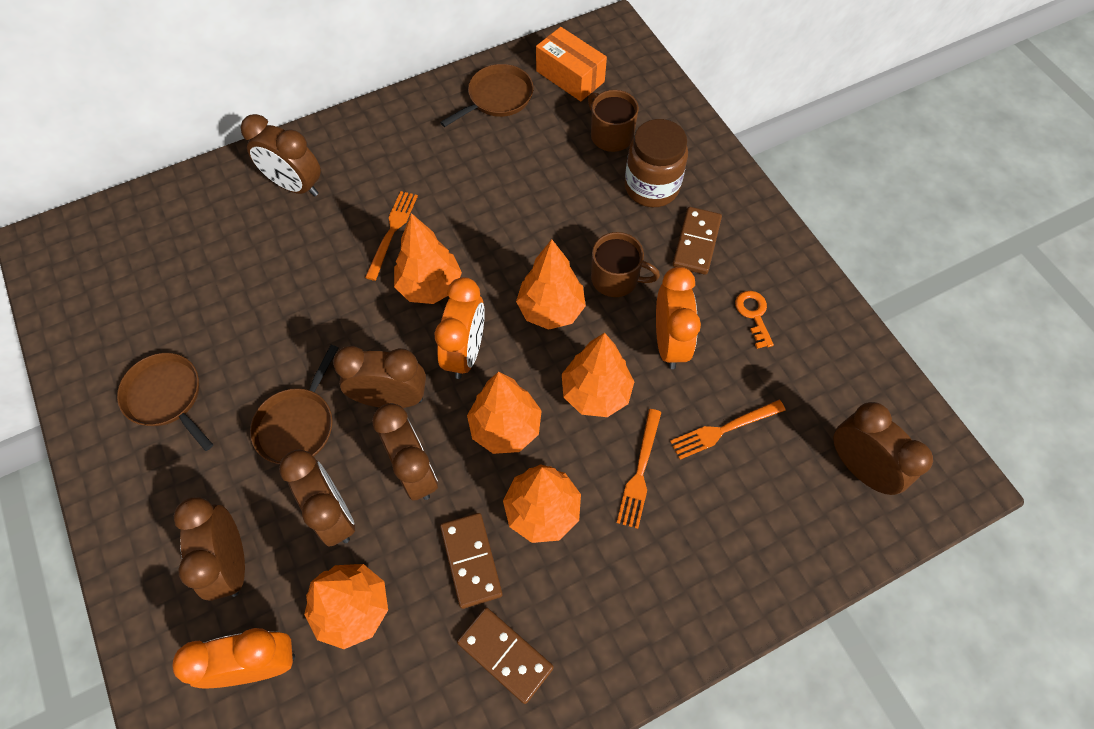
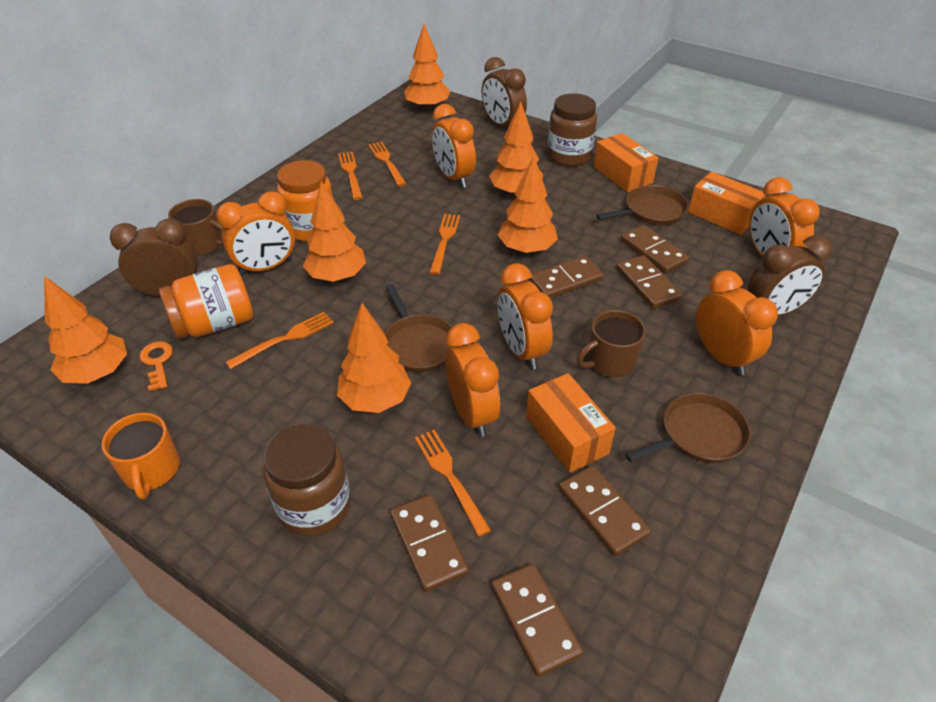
brown clock: 6 -> 3
brown domino: 3 -> 6
brown jar: 1 -> 2
orange box: 1 -> 3
orange clock: 3 -> 6
orange fork: 3 -> 5
orange jar: 0 -> 2
orange mug: 0 -> 1

